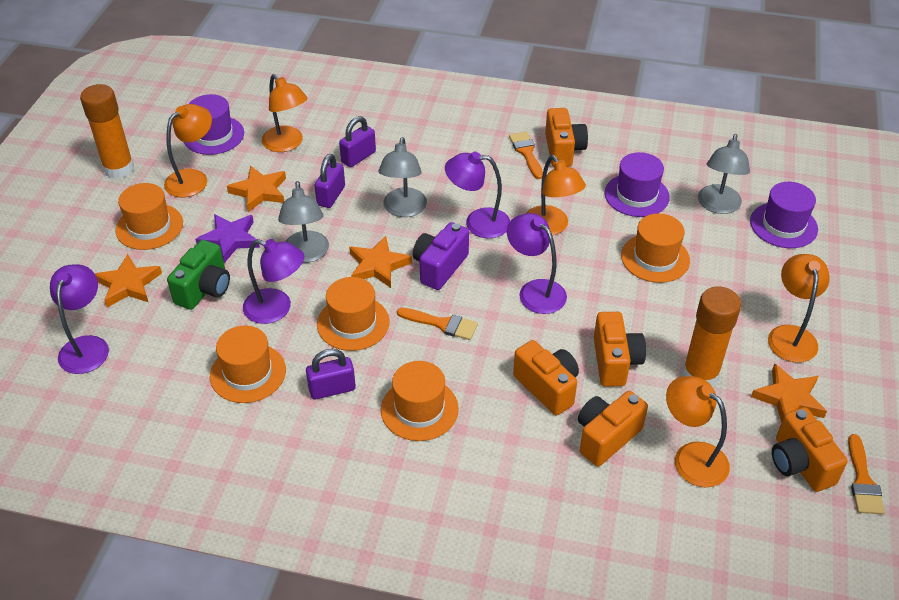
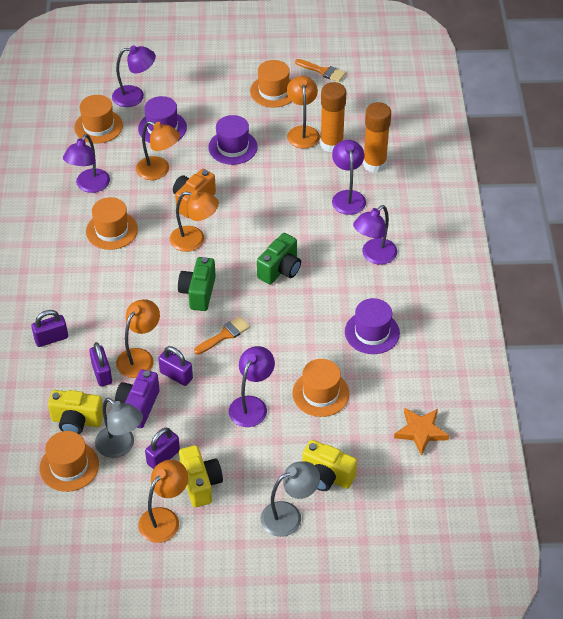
green camera: 1 -> 2
grey lamp: 3 -> 2
orange brush: 3 -> 2
orange camera: 5 -> 1
orange star: 4 -> 1
purple lamp: 4 -> 5
purple padlock: 3 -> 4
purple star: 1 -> 0
yellow camera: 0 -> 3

